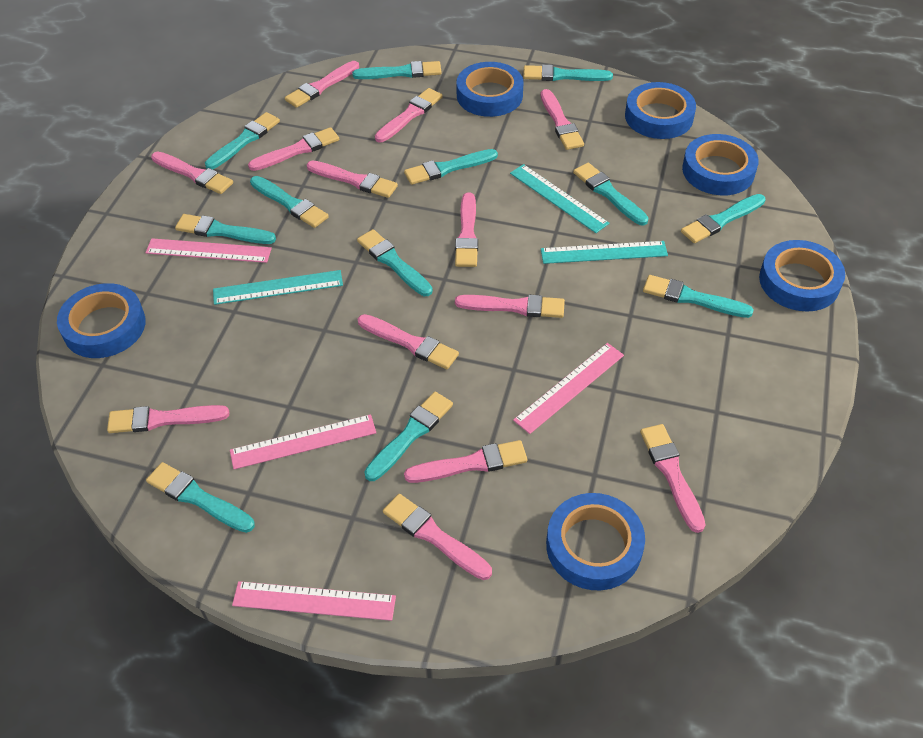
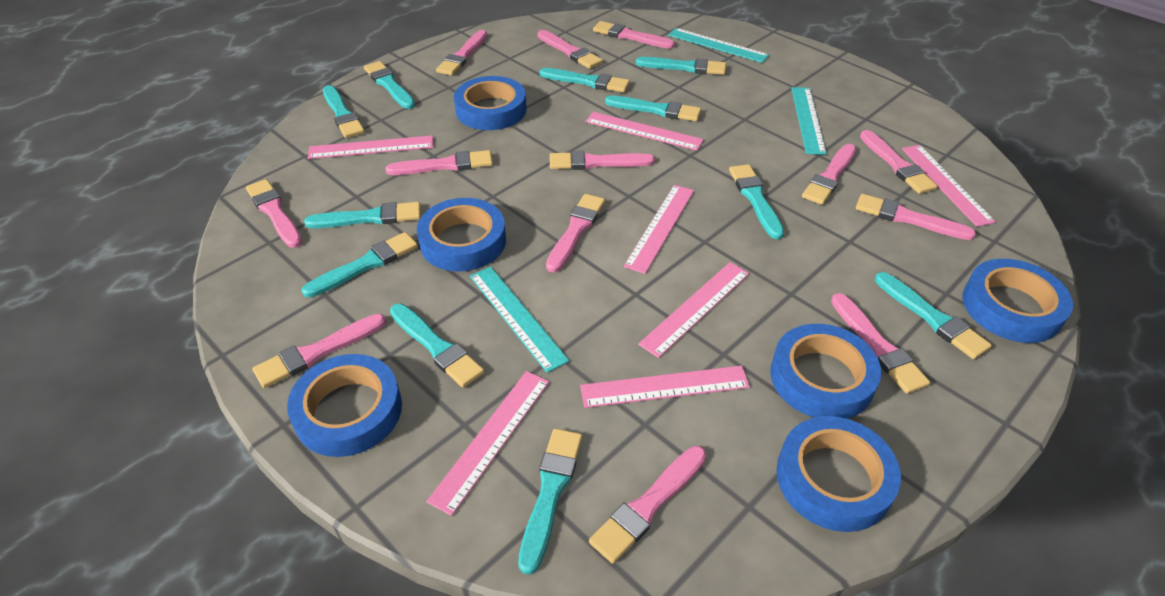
pink ruler: 4 -> 7
turquoise brush: 12 -> 11

